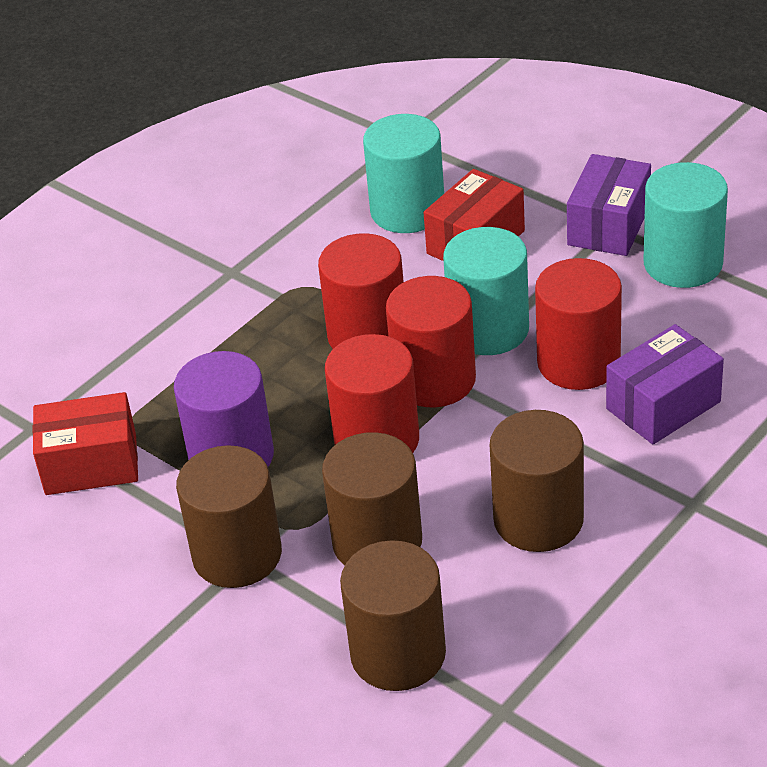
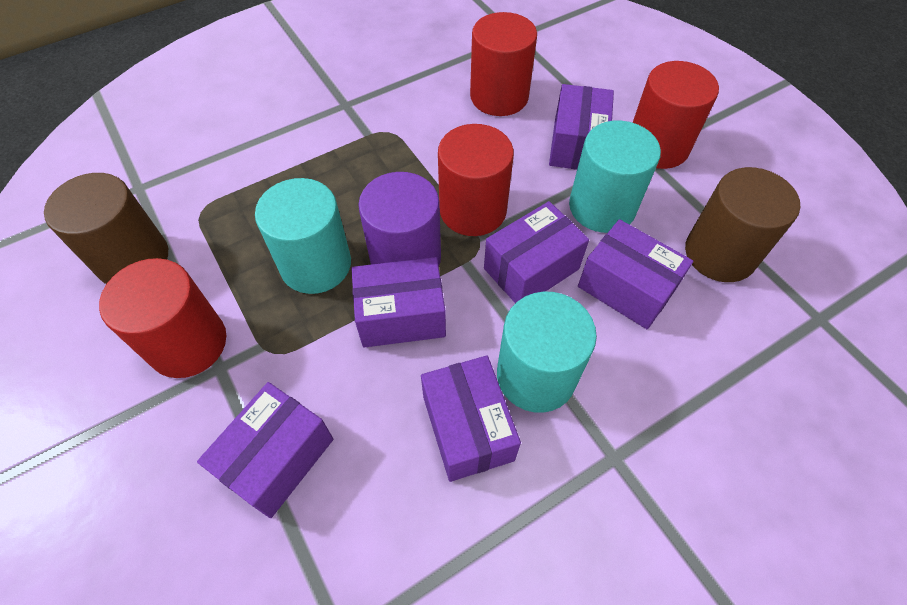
brown cylinder: 4 -> 2
purple box: 2 -> 6
red box: 2 -> 0

